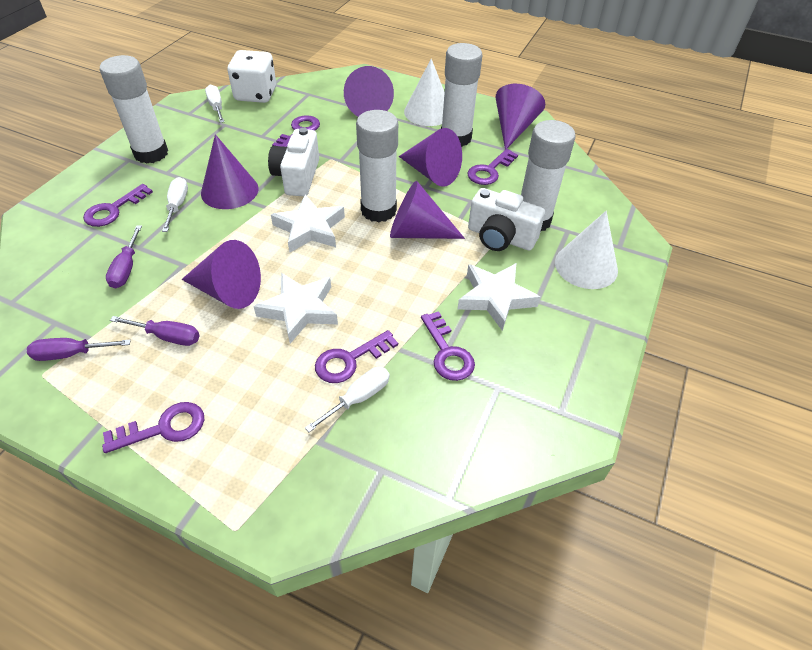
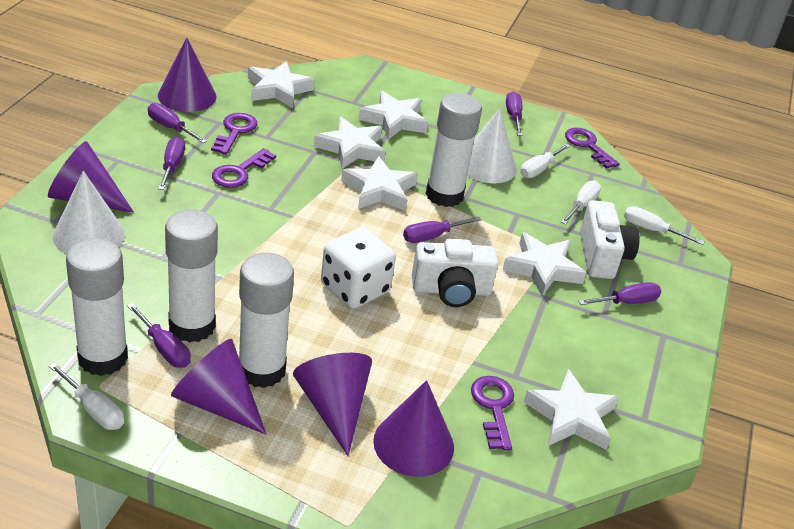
purple cone: 6 -> 5
purple key: 6 -> 4
purple screwdriver: 3 -> 6
white screwdriver: 3 -> 4
white star: 3 -> 6

